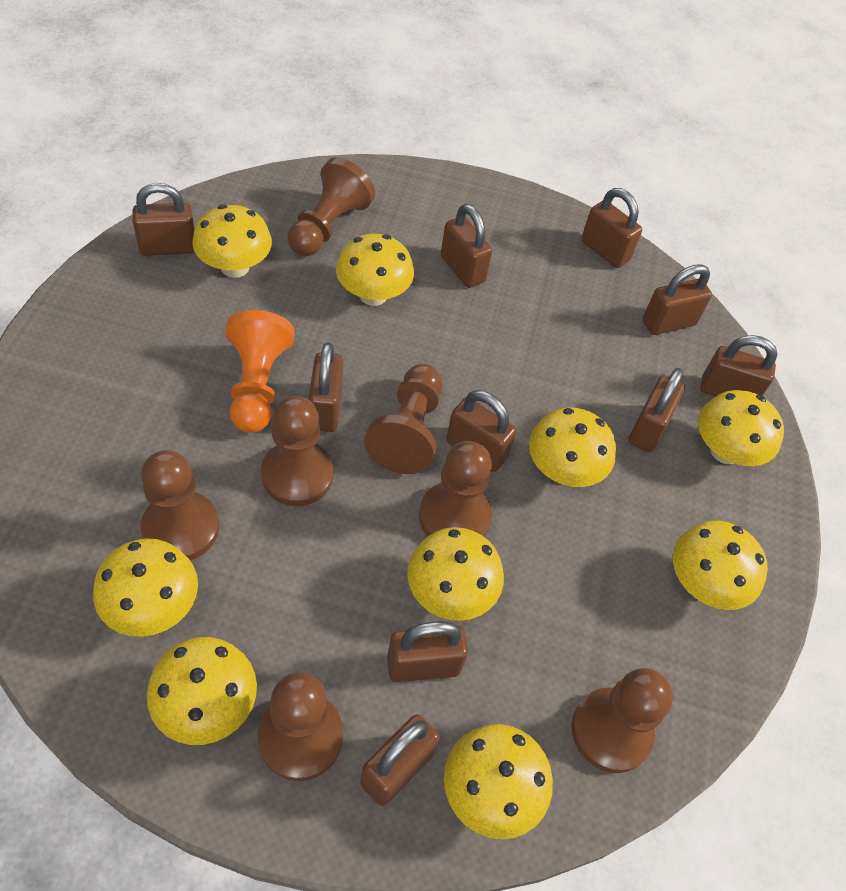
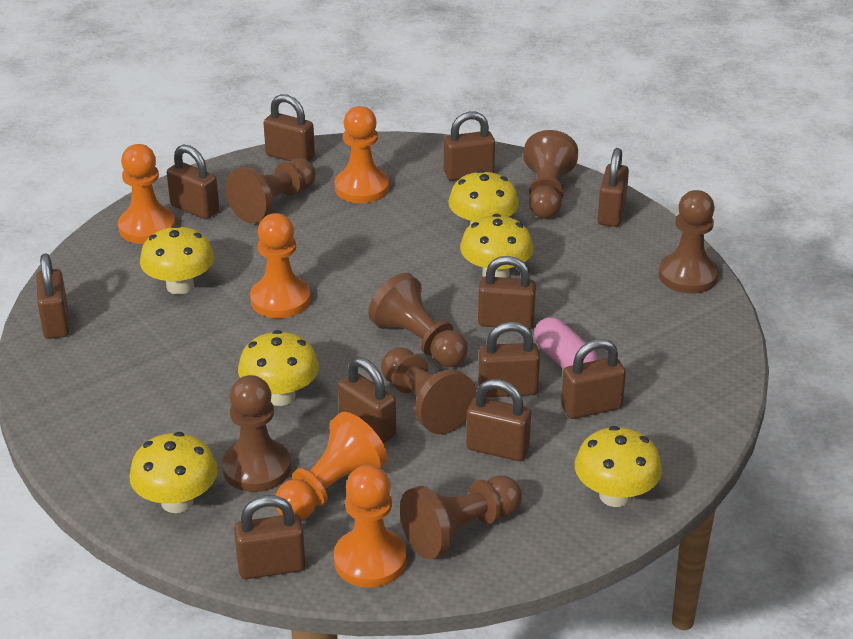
brown padlock: 10 -> 11
orange pawn: 1 -> 5
pink capsule: 0 -> 1
yellow mushroom: 9 -> 6

